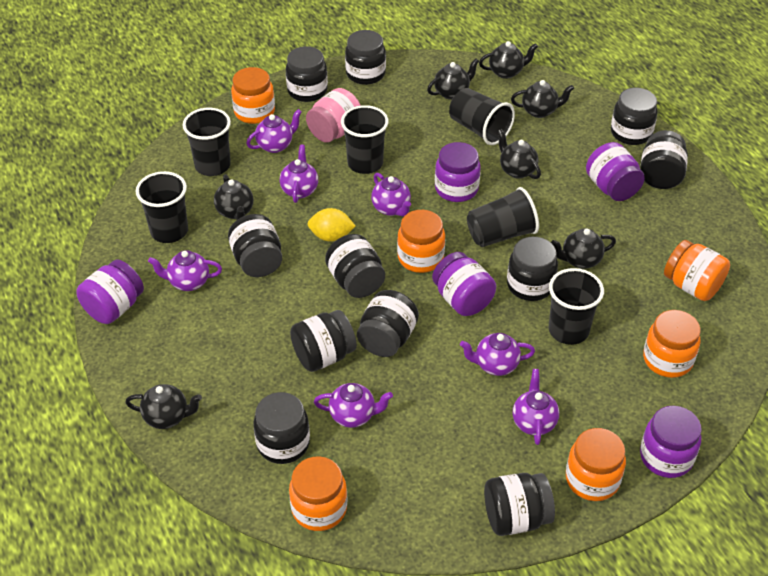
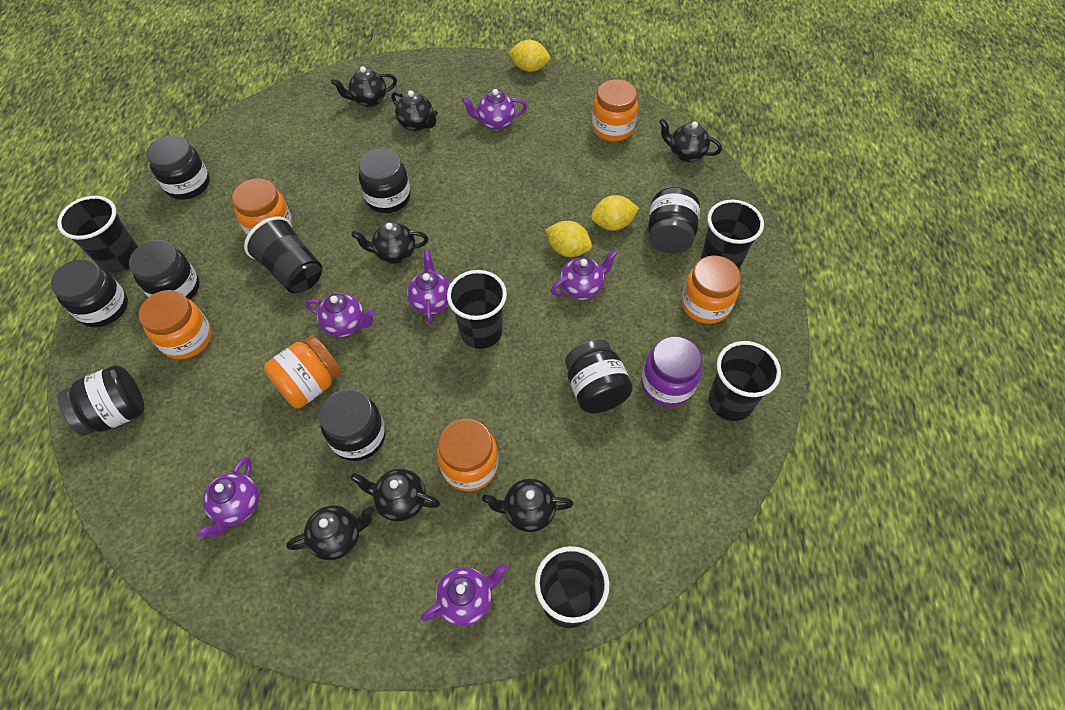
black jar: 11 -> 8
pink jar: 1 -> 0
purple jar: 5 -> 1
purple teapot: 7 -> 6
yellow lemon: 1 -> 3

